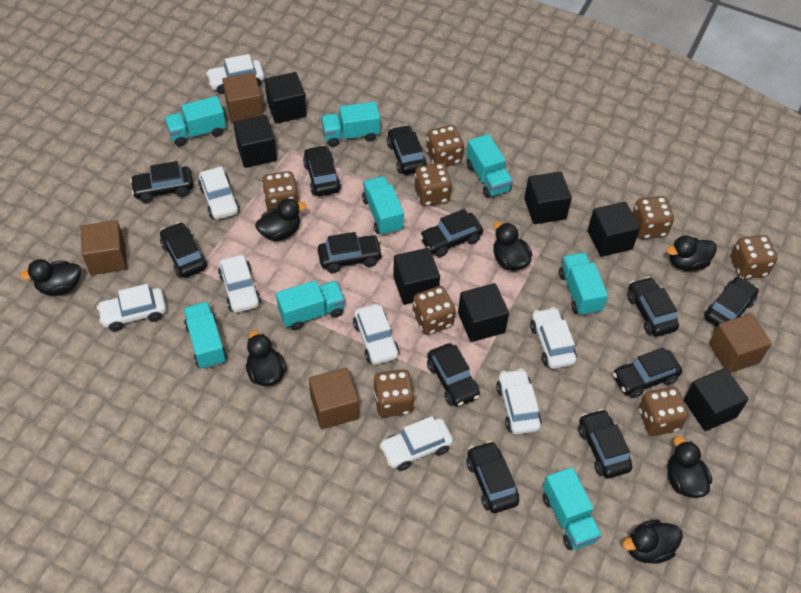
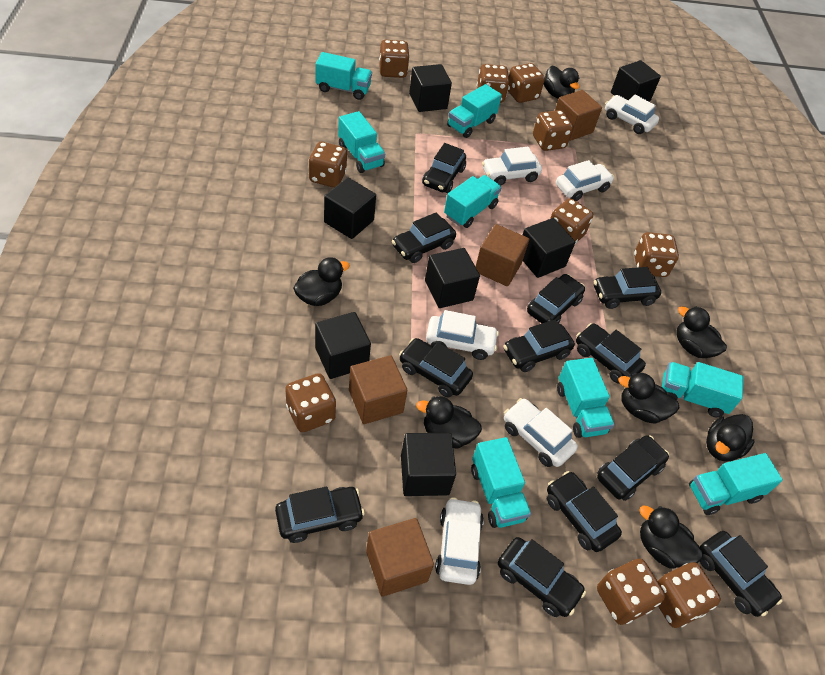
brown dice: 8 -> 10
white car: 8 -> 6

